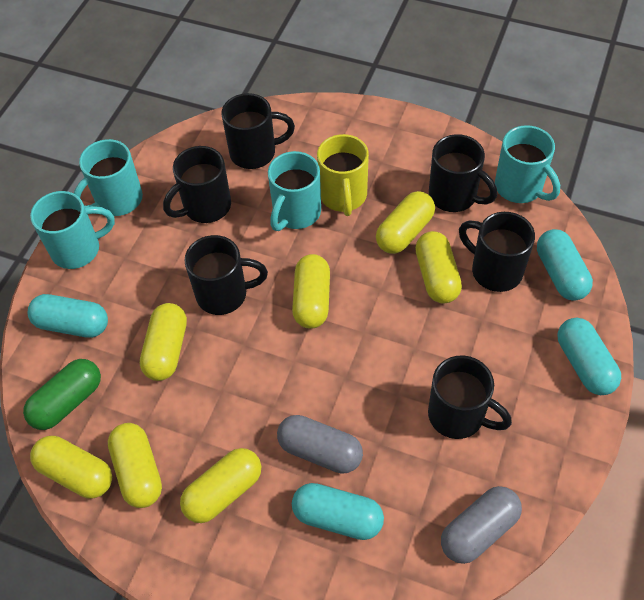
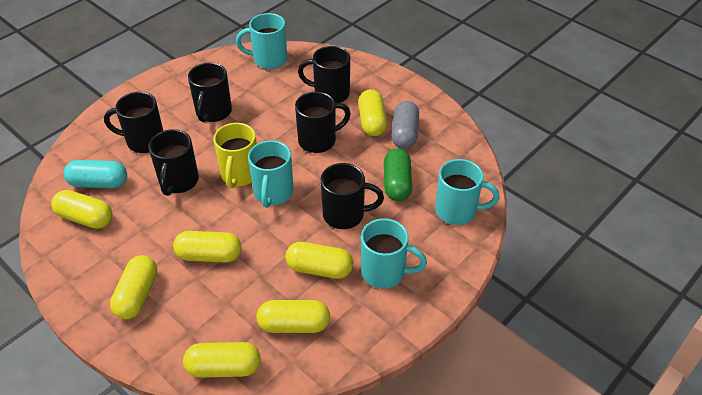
grey capsule: 2 -> 1
turquoise capsule: 4 -> 1

